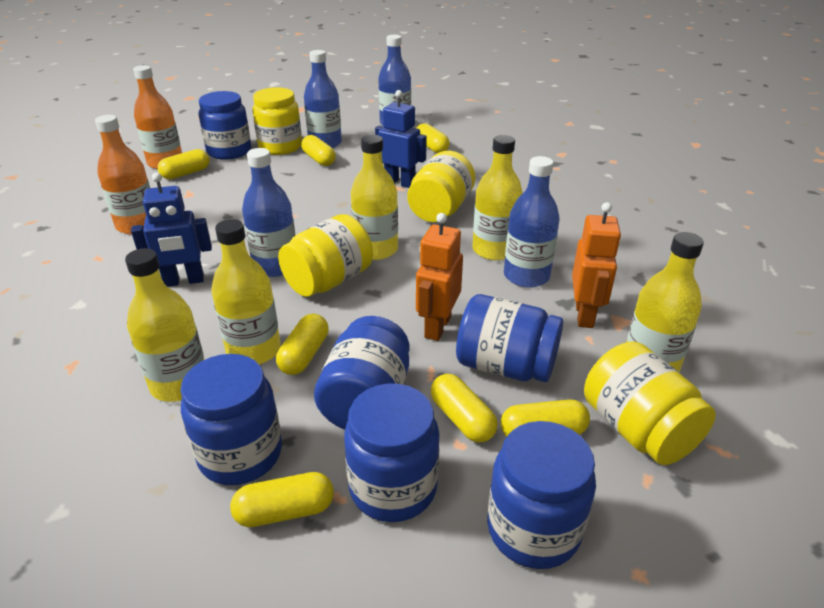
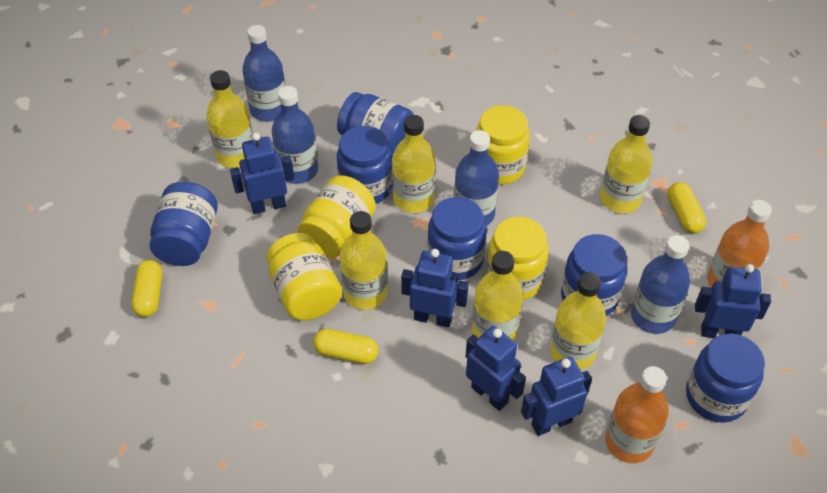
blue robot: 2 -> 5
orange robot: 2 -> 0
yellow bottle: 5 -> 6
yellow capsule: 7 -> 3

